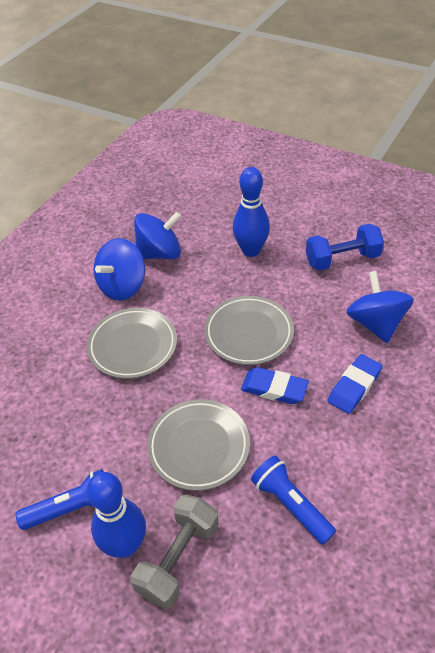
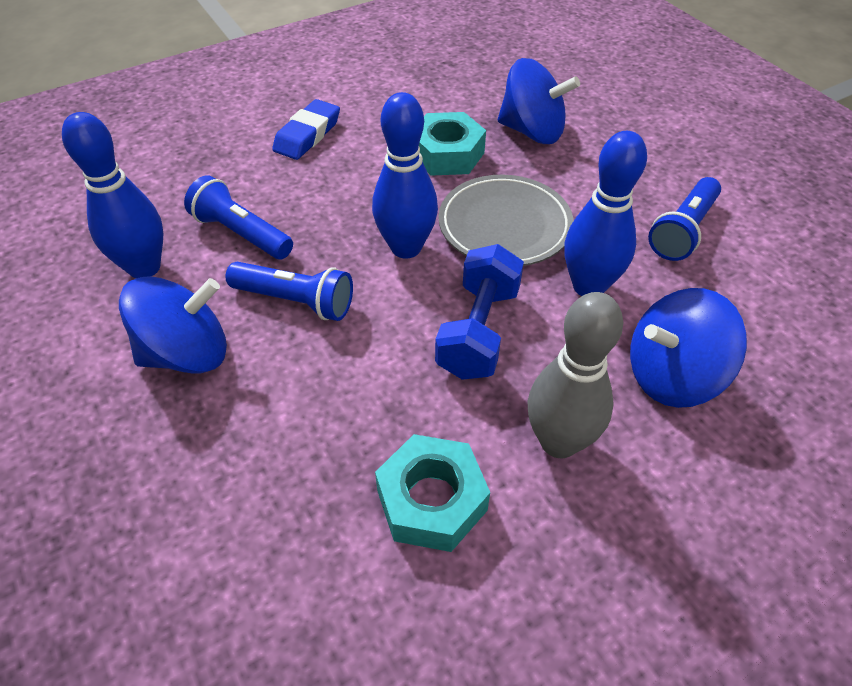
blue bowling pin: 2 -> 3
blue eraser: 2 -> 1
blue flashlight: 2 -> 3
grey bowling pin: 0 -> 1
grey dumbbell: 1 -> 0
grey plate: 3 -> 1
turquoise nut: 0 -> 2

